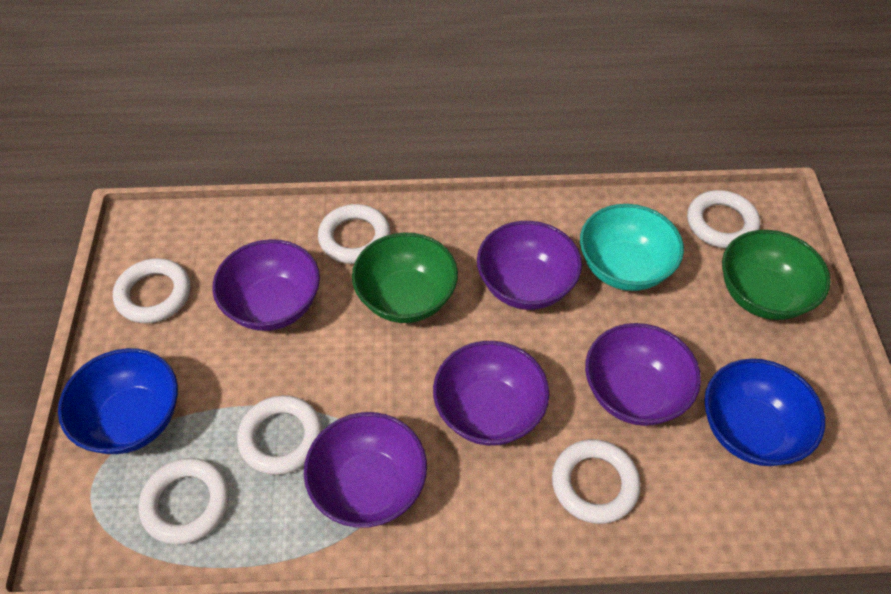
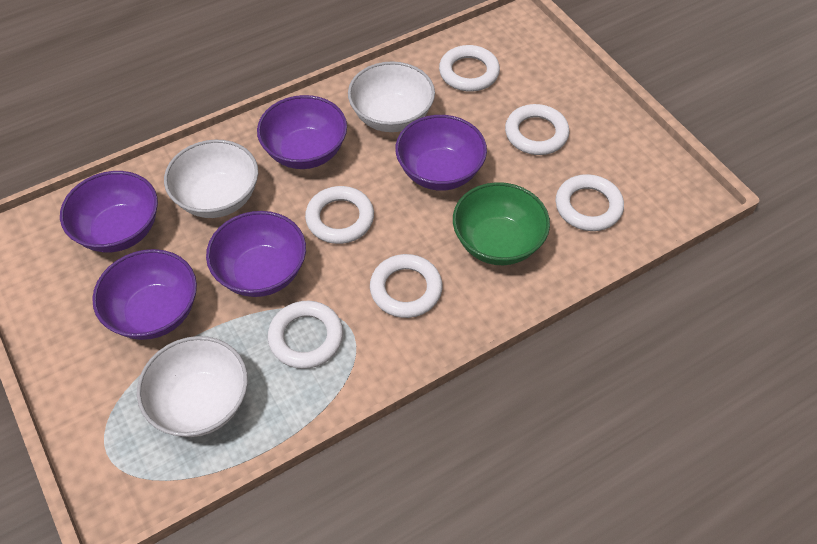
blue bowl: 2 -> 0
green bowl: 2 -> 1
turquoise bowl: 1 -> 0
white bowl: 0 -> 3

